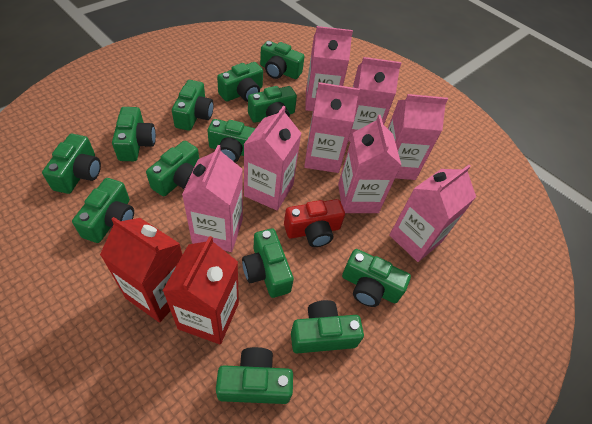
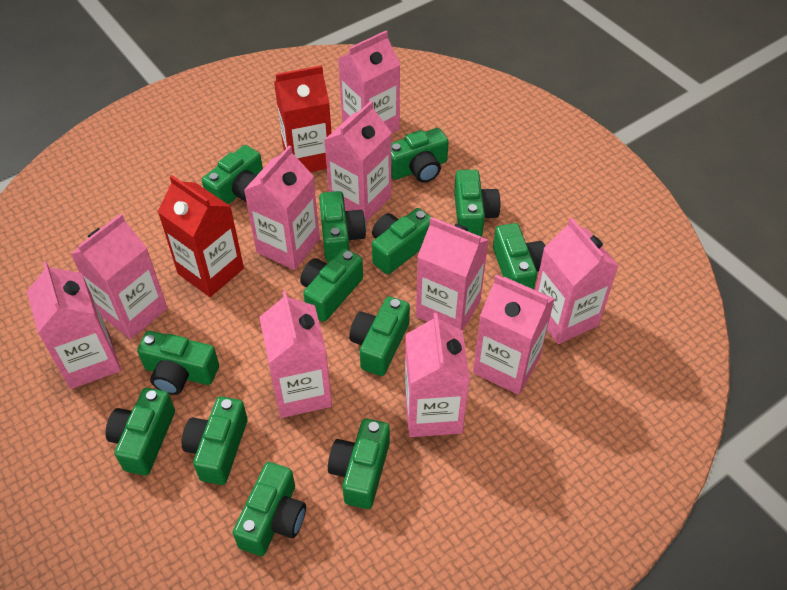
pink carton: 8 -> 10
red camera: 1 -> 0

